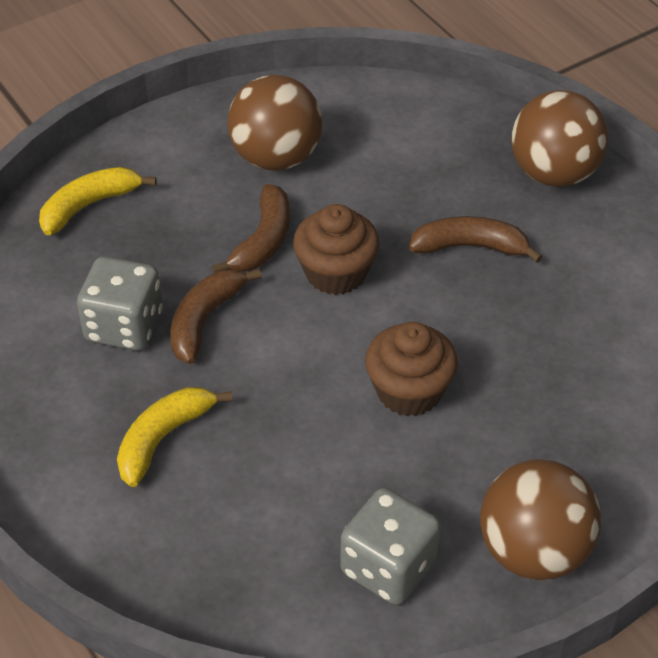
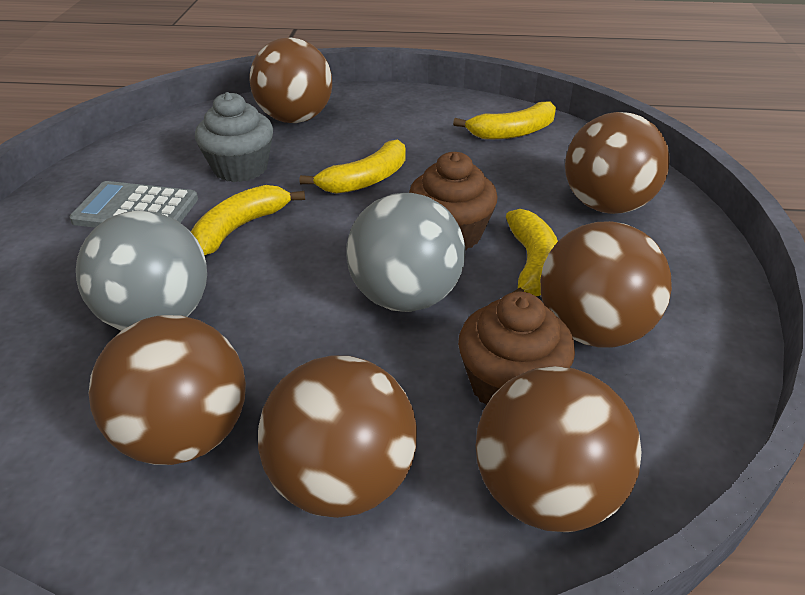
brown ball: 3 -> 6
brown banana: 3 -> 0
grey ball: 0 -> 2
grey calculator: 0 -> 1
grey cupcake: 0 -> 1
grey dice: 2 -> 0
yellow banana: 2 -> 4

